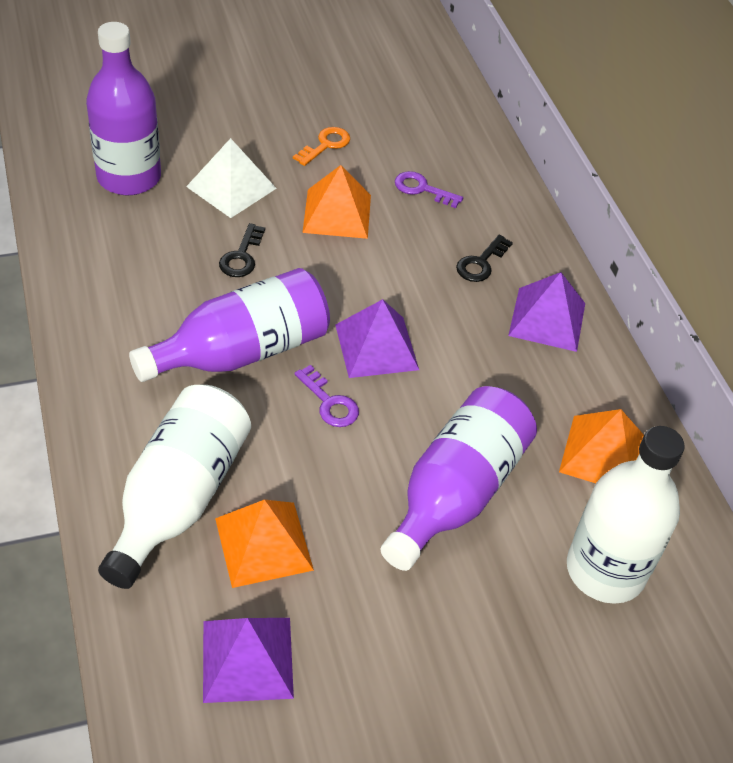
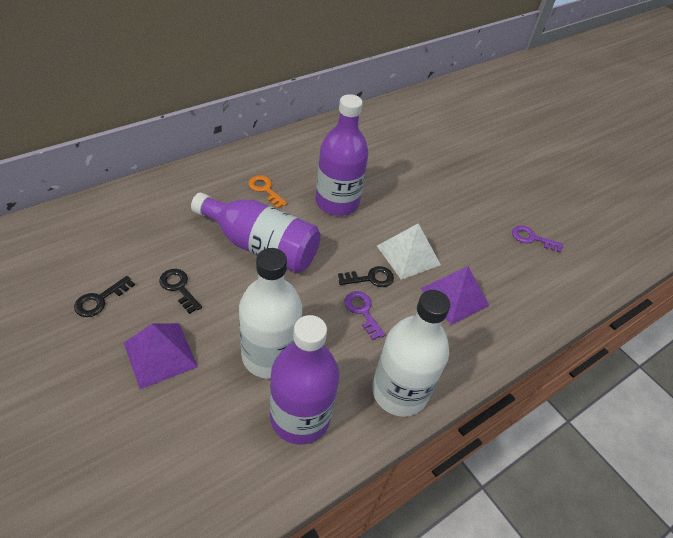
black key: 2 -> 3
orange pyramid: 3 -> 0
purple pyramid: 3 -> 2

